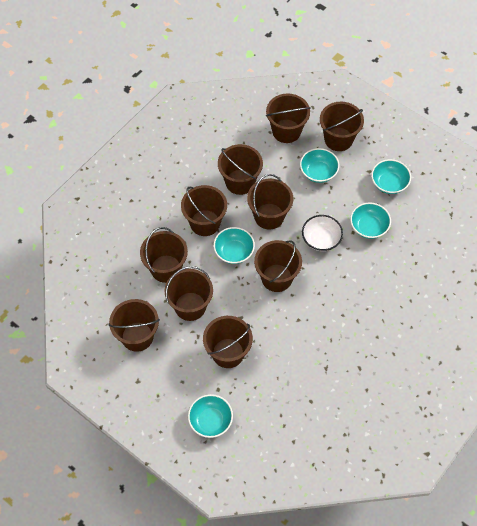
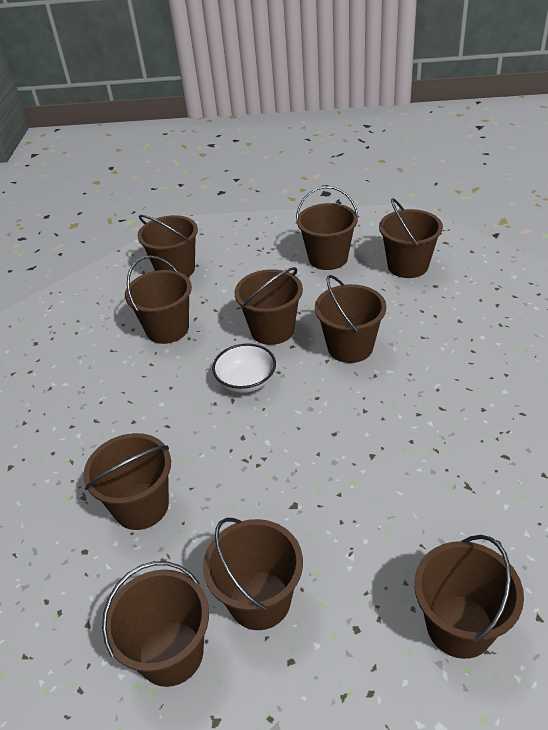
turquoise bowl: 5 -> 0

